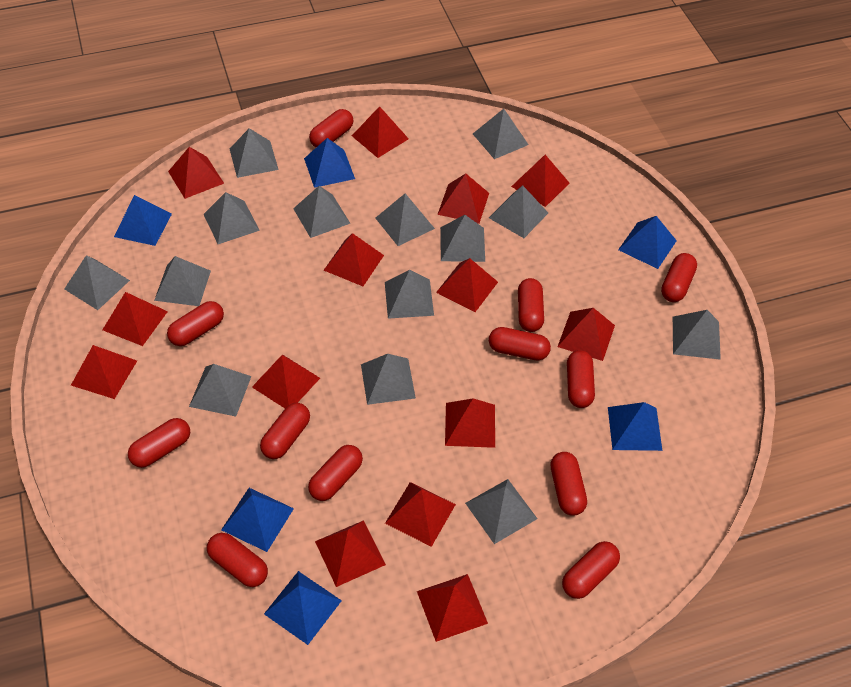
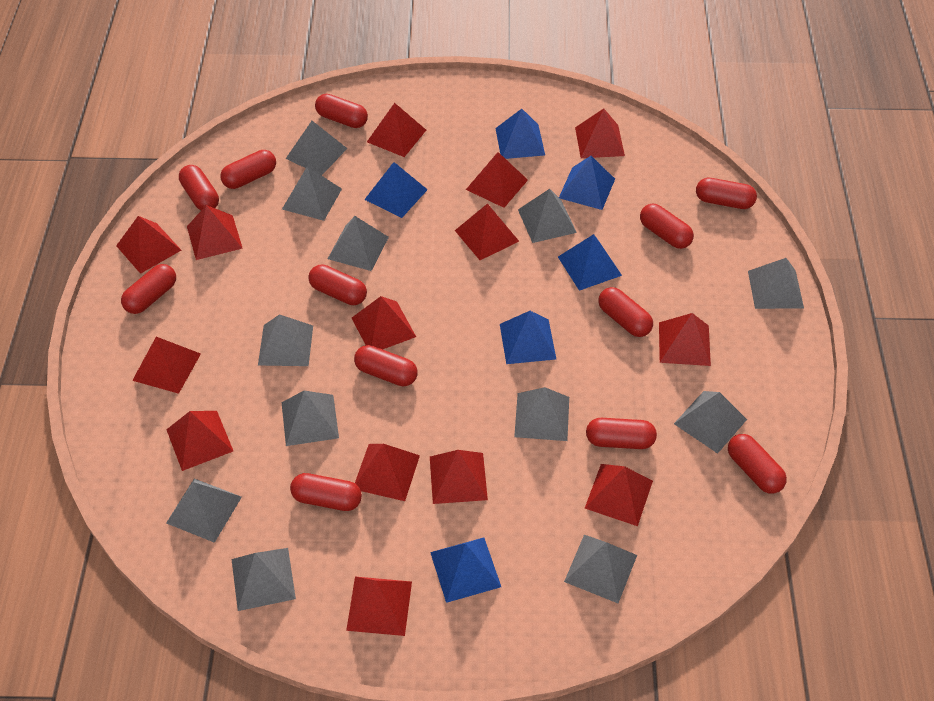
grey pyramid: 14 -> 12

